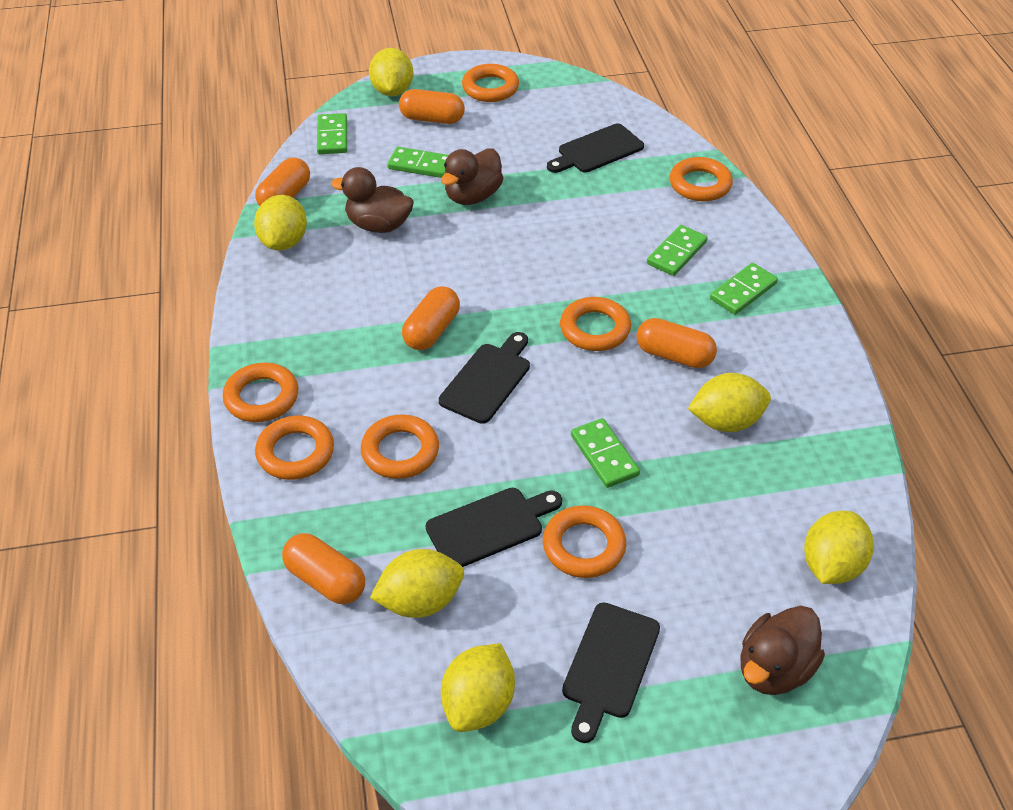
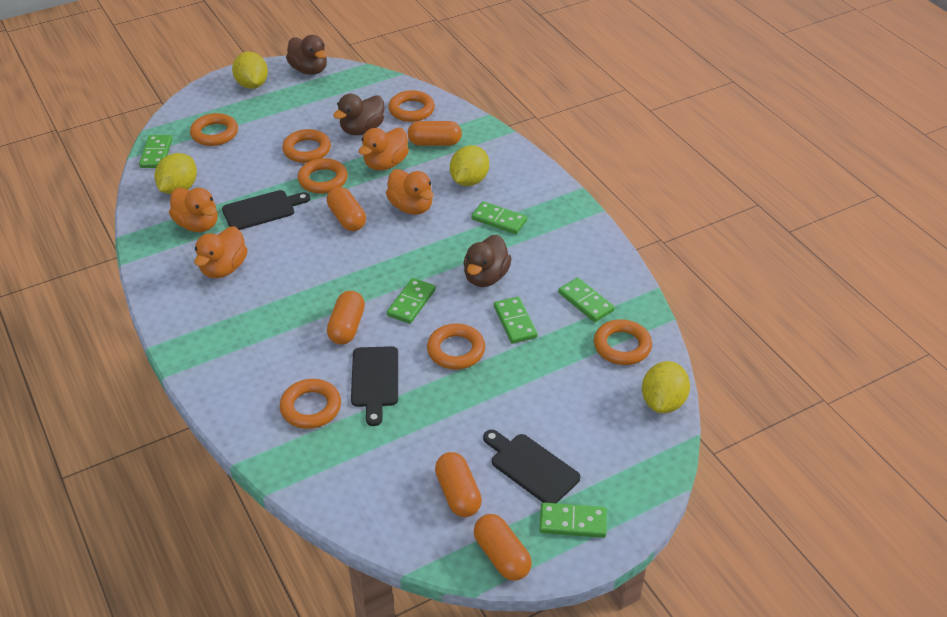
black cutting board: 4 -> 3
green domino: 5 -> 6
orange duck: 0 -> 4
yellow lemon: 6 -> 4

